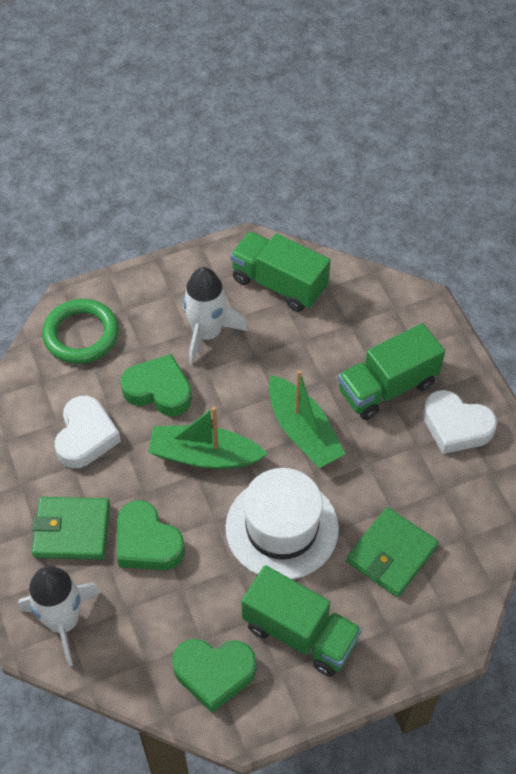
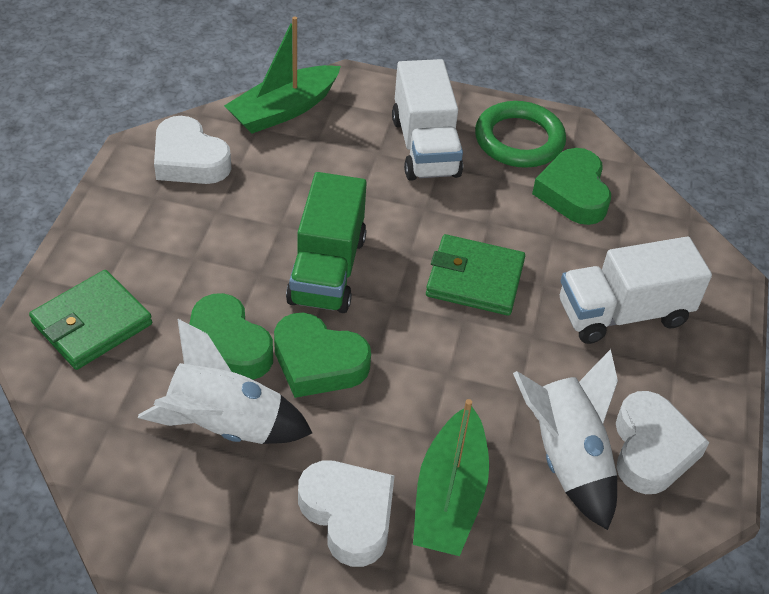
green truck: 3 -> 1
white hat: 1 -> 0
white heart: 2 -> 3
white truck: 0 -> 2

